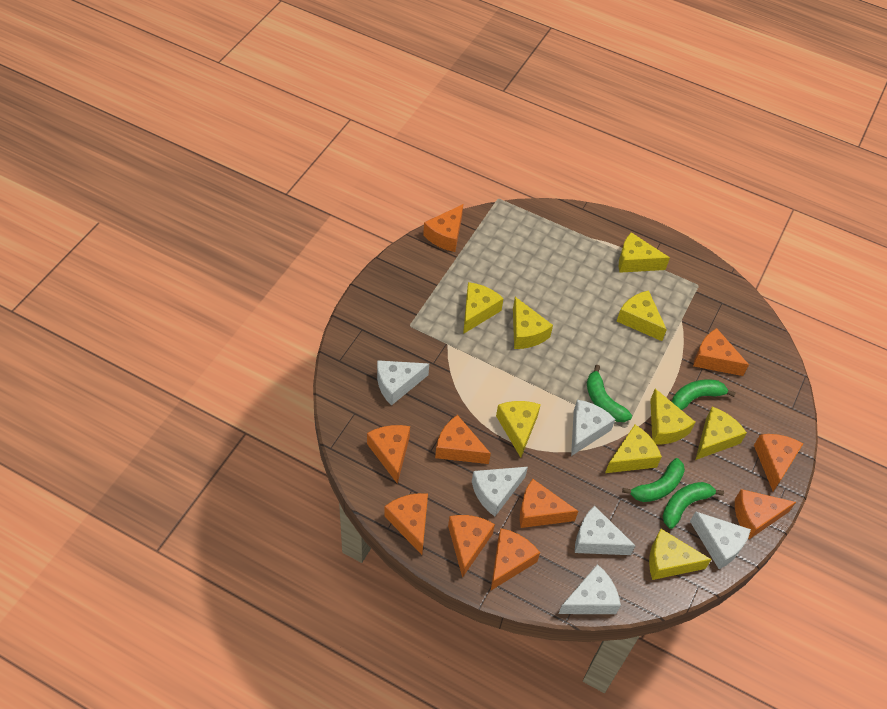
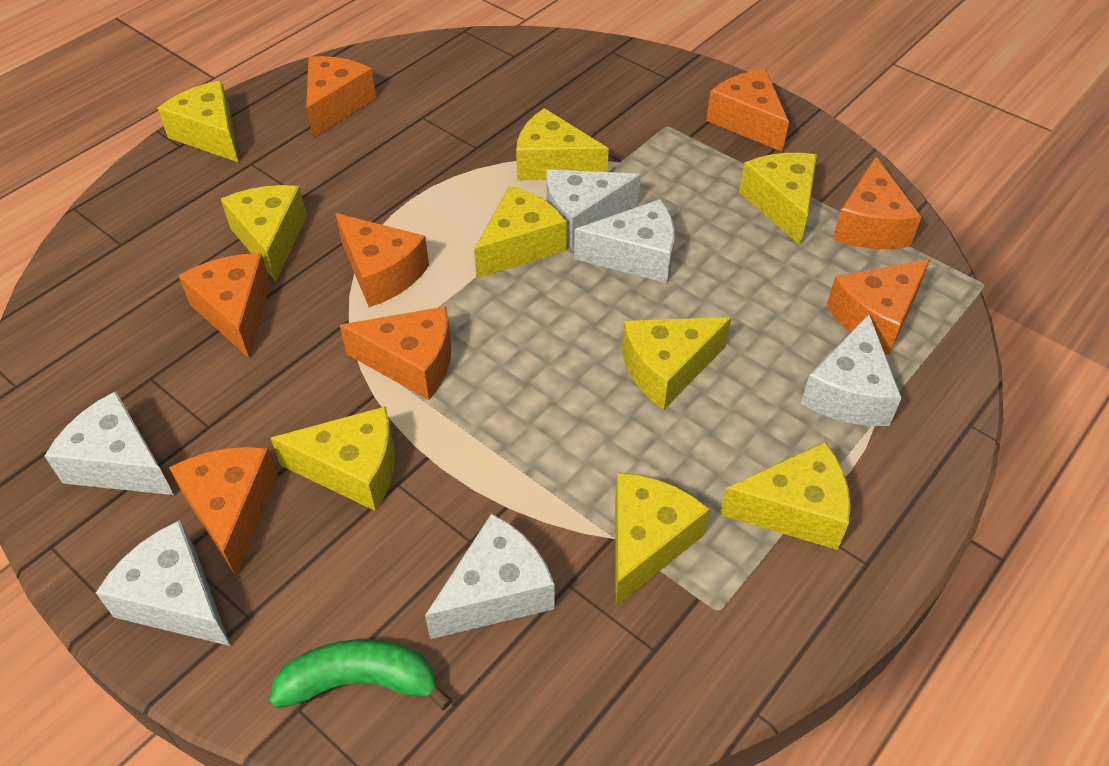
green banana: 4 -> 1
orange cheese: 10 -> 8

